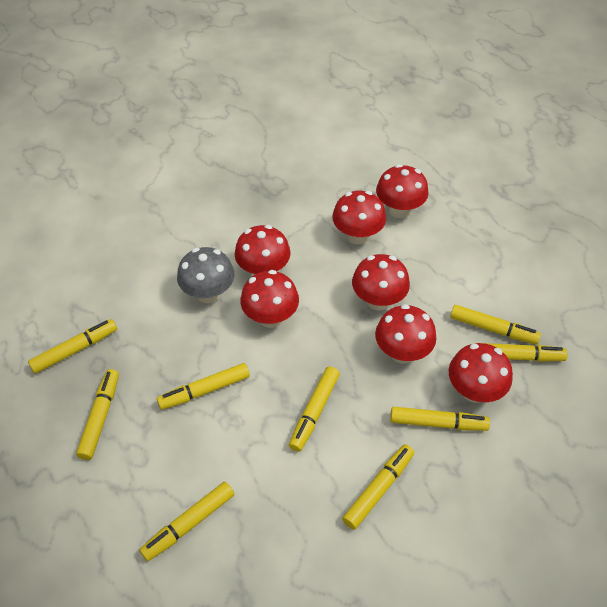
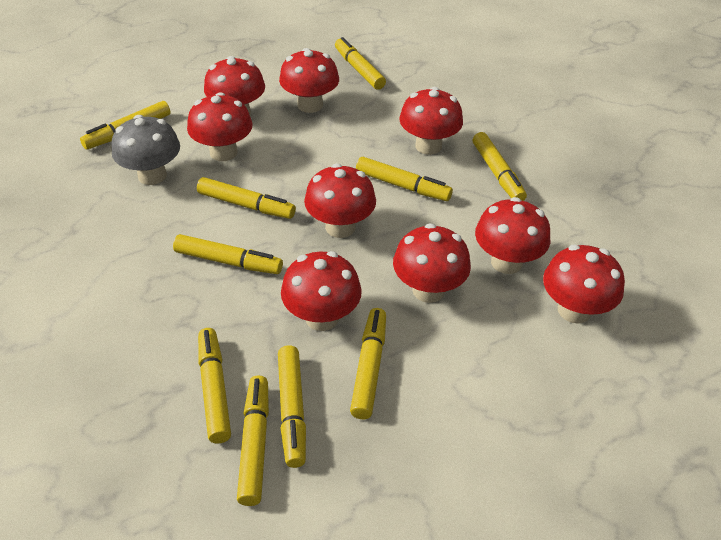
red mushroom: 7 -> 9
yellow marker: 9 -> 10

